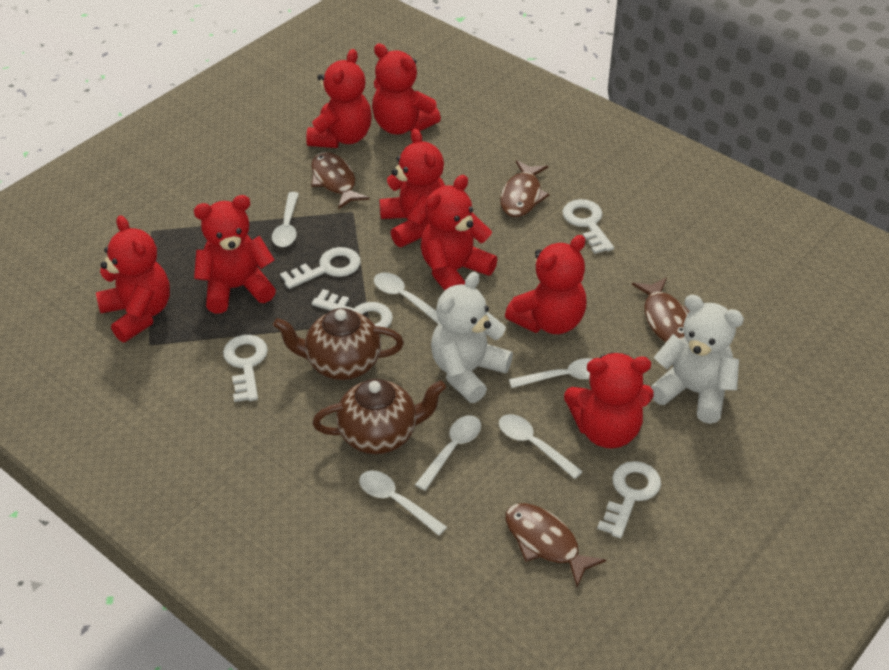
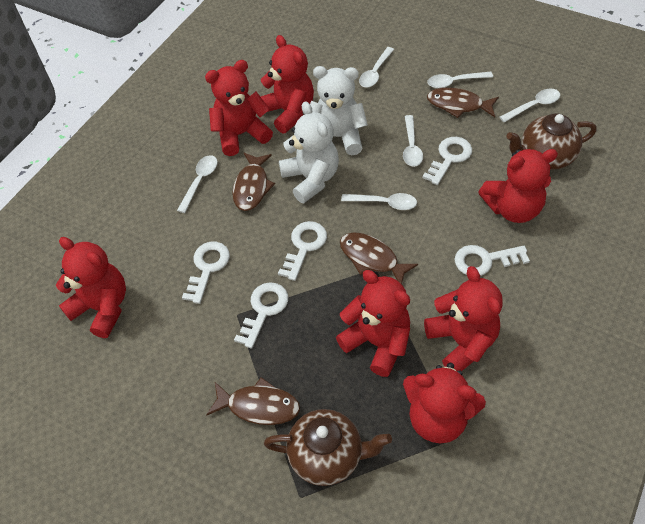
red teddy bear: 8 -> 7

